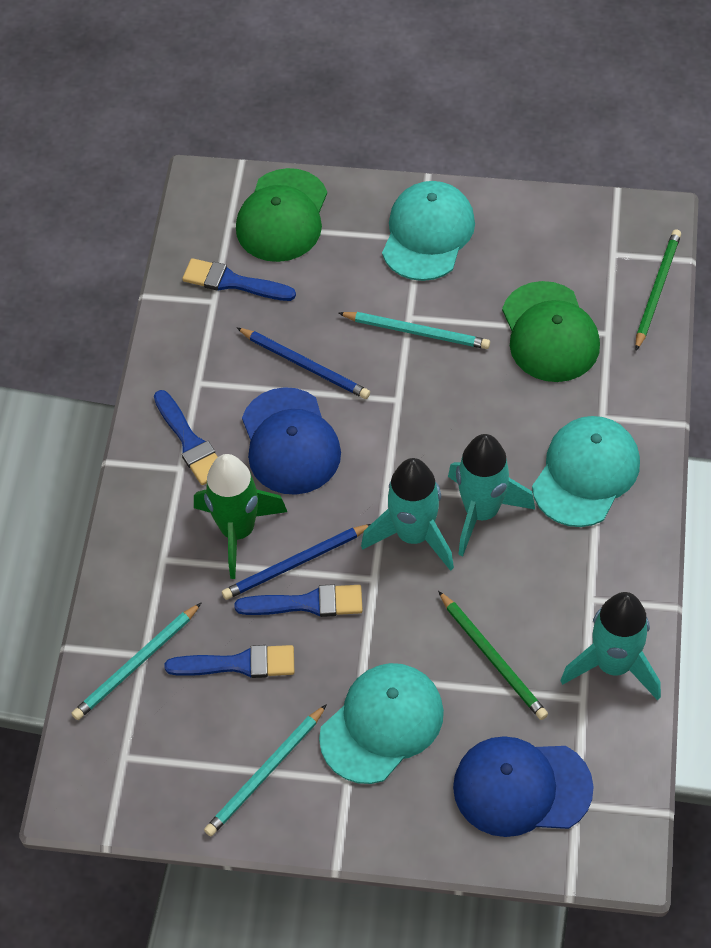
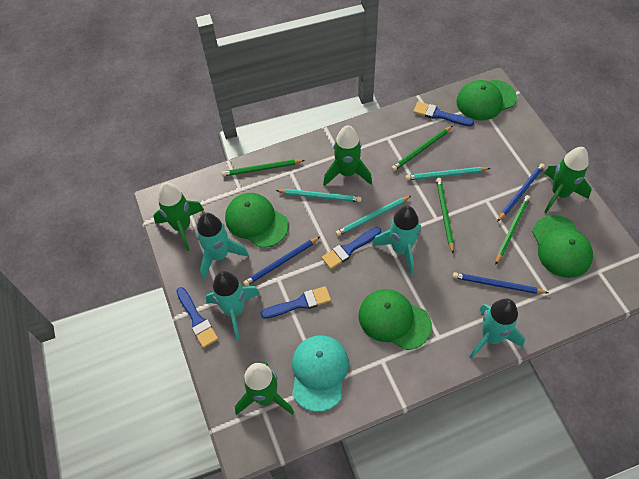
blue cap: 2 -> 0
blue pencil: 2 -> 3
green cap: 2 -> 4
green pencil: 2 -> 4
green rocket: 1 -> 4
turquoise cap: 3 -> 1
turquoise rocket: 3 -> 4

